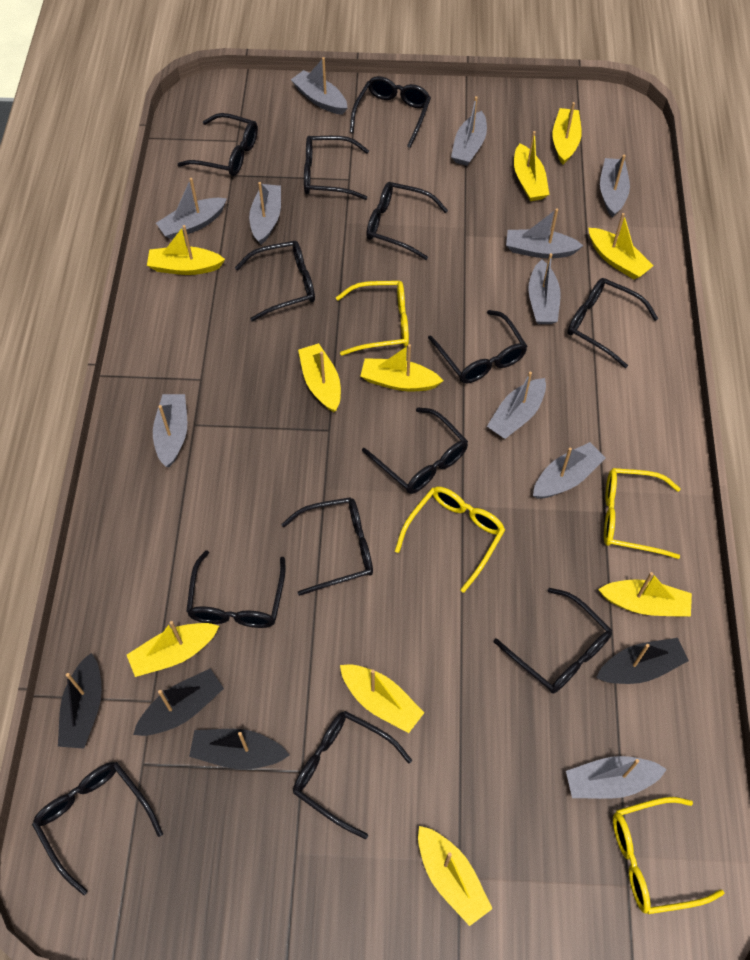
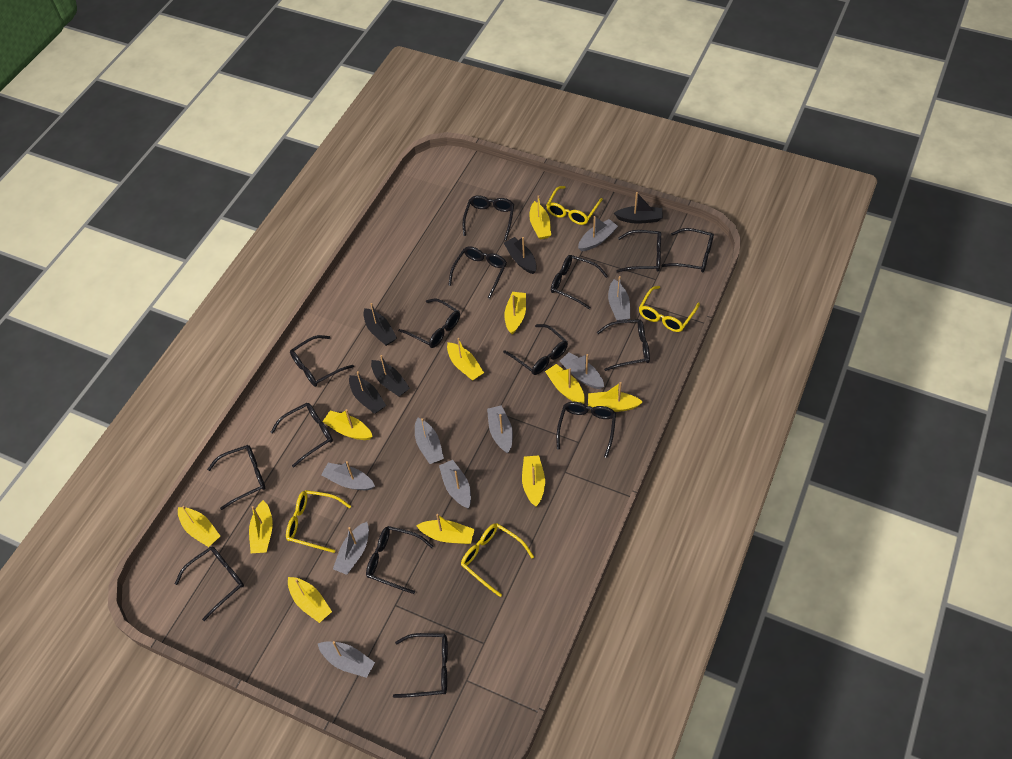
black boat: 4 -> 5
black glasses: 13 -> 15
grey boat: 11 -> 9
yellow boat: 10 -> 11

